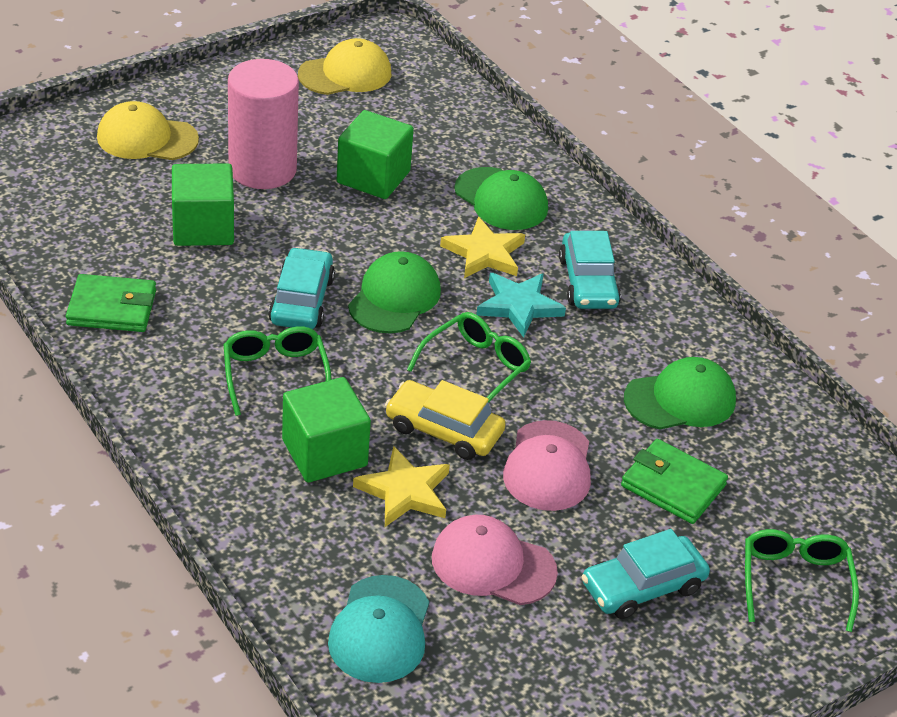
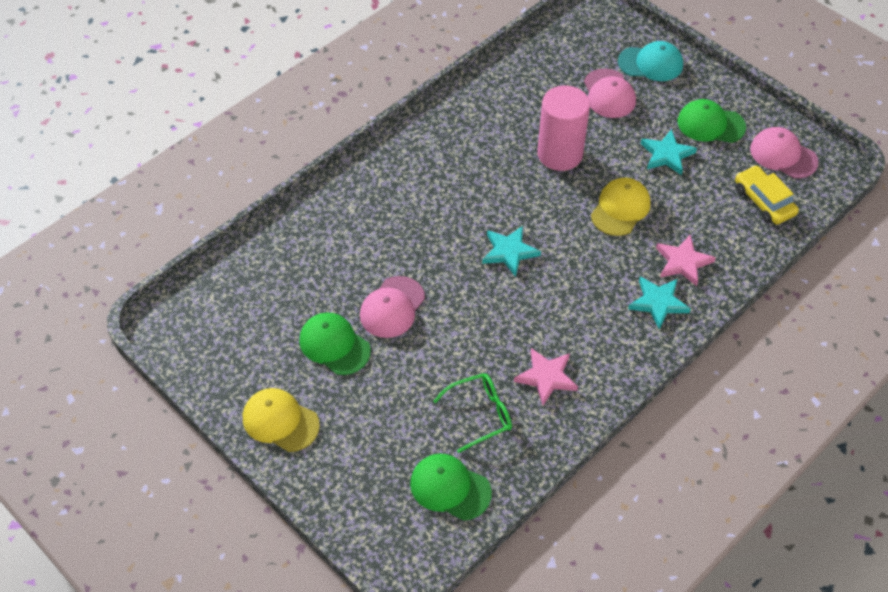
green cube: 3 -> 0
green glasses: 3 -> 1
green wallet: 2 -> 0
pink cap: 2 -> 3
pink star: 0 -> 2
turquoise car: 3 -> 0
turquoise star: 1 -> 3
yellow star: 2 -> 0

